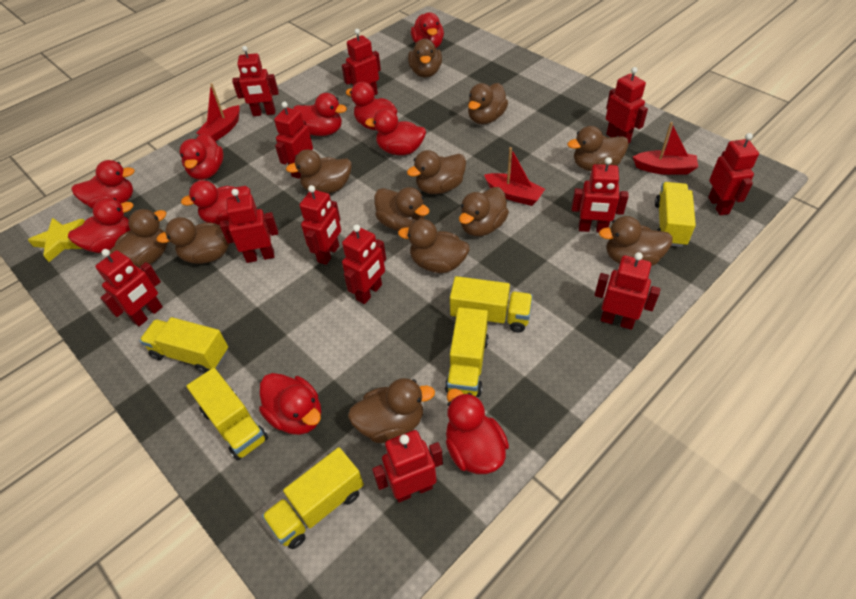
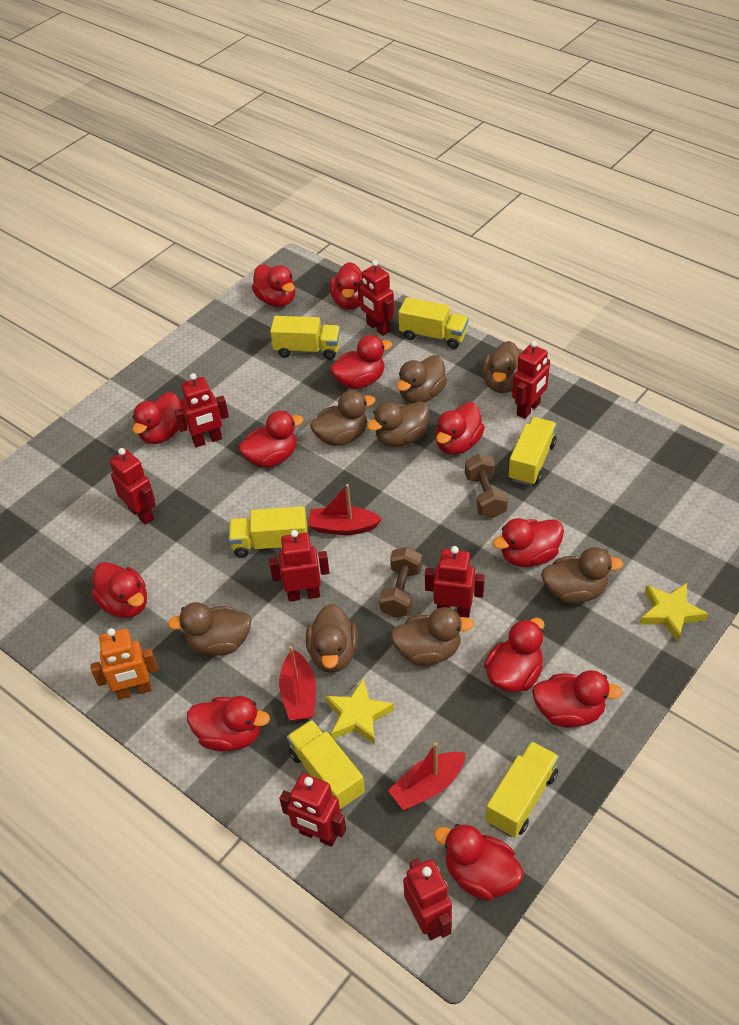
brown duck: 12 -> 8
brown dumbbell: 0 -> 2
orange robot: 0 -> 1
red duck: 10 -> 12
red robot: 12 -> 8
yellow star: 1 -> 2

